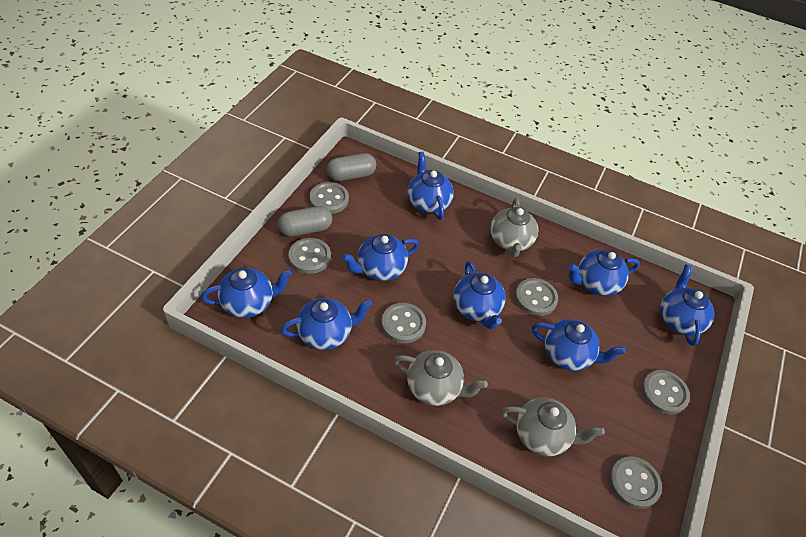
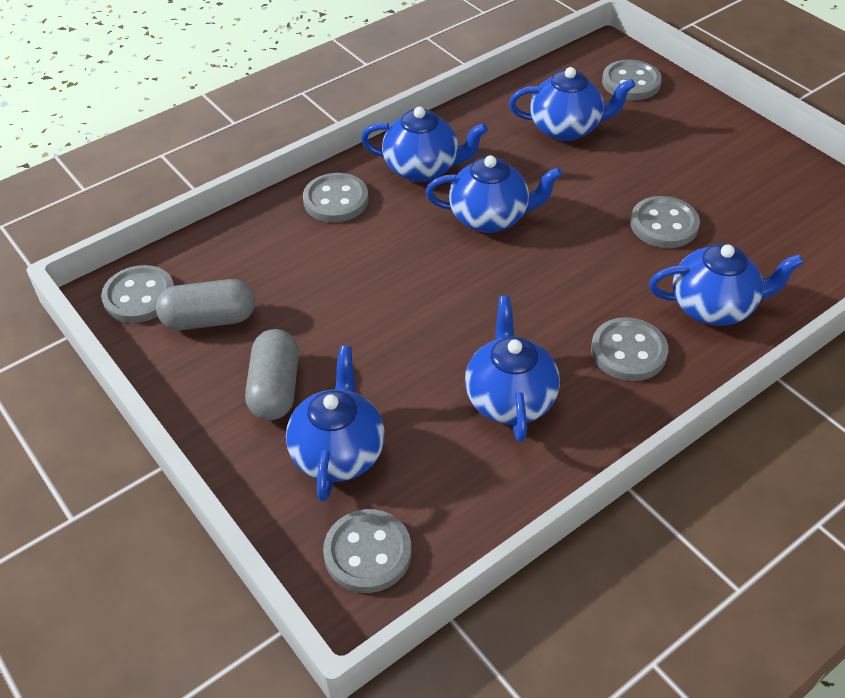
blue teapot: 8 -> 6
grey teapot: 3 -> 0

